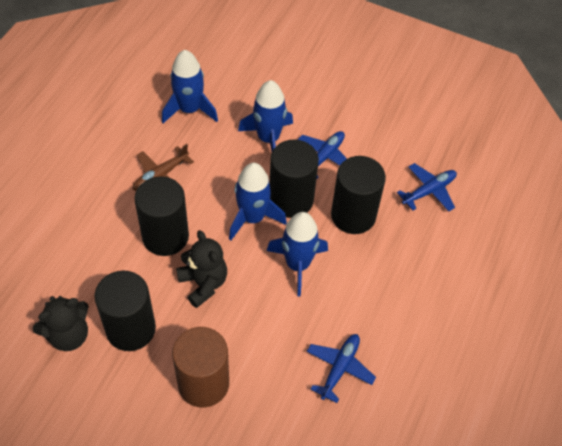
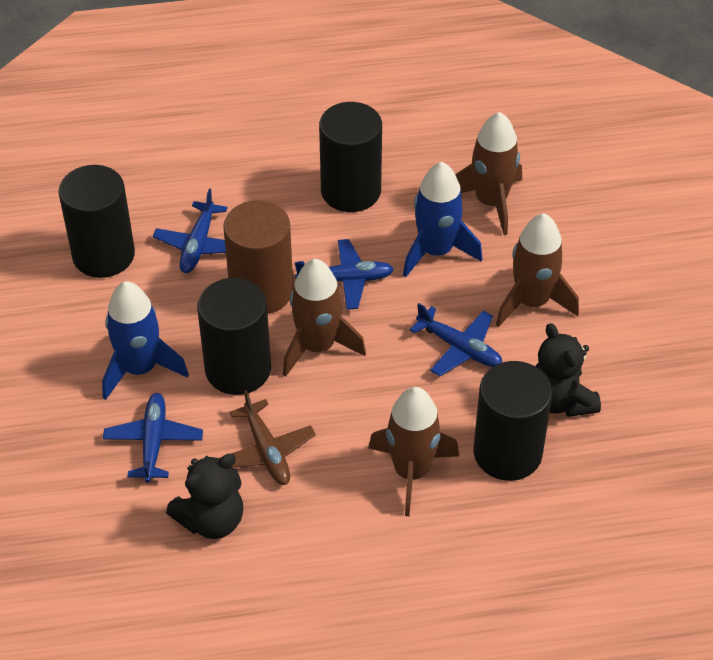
blue plane: 3 -> 4
blue rocket: 4 -> 2
brown rocket: 0 -> 4

